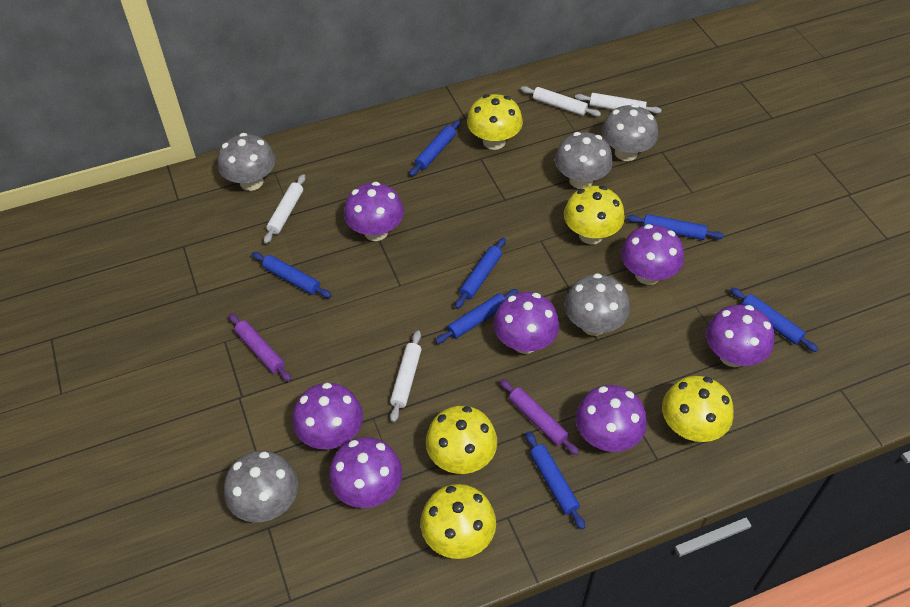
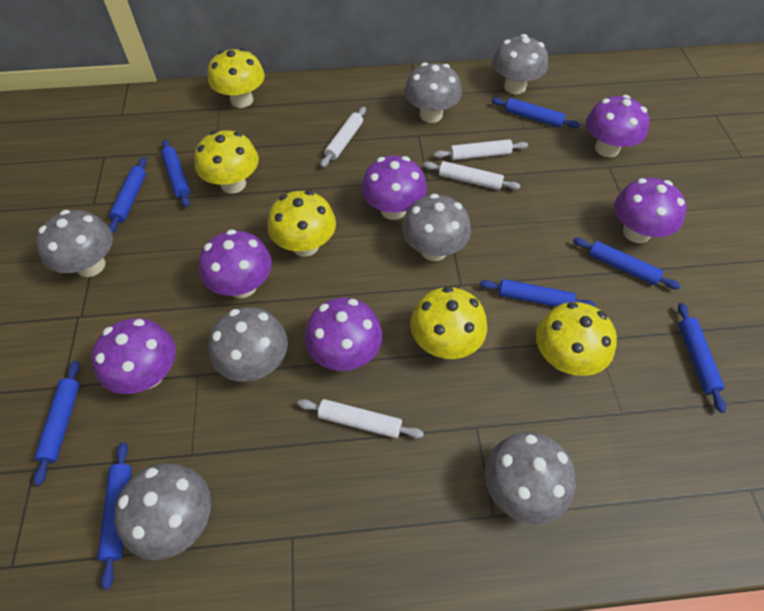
blue rolling pin: 7 -> 8
grey mushroom: 5 -> 7
purple mushroom: 7 -> 6
purple rolling pin: 2 -> 0

